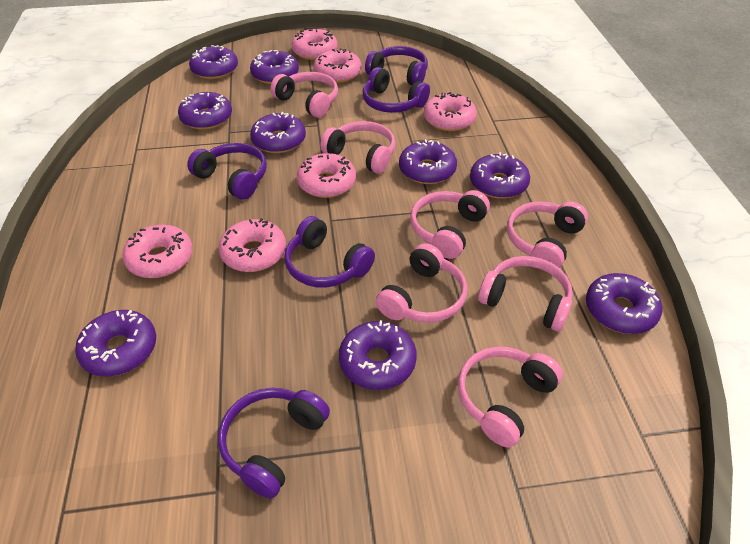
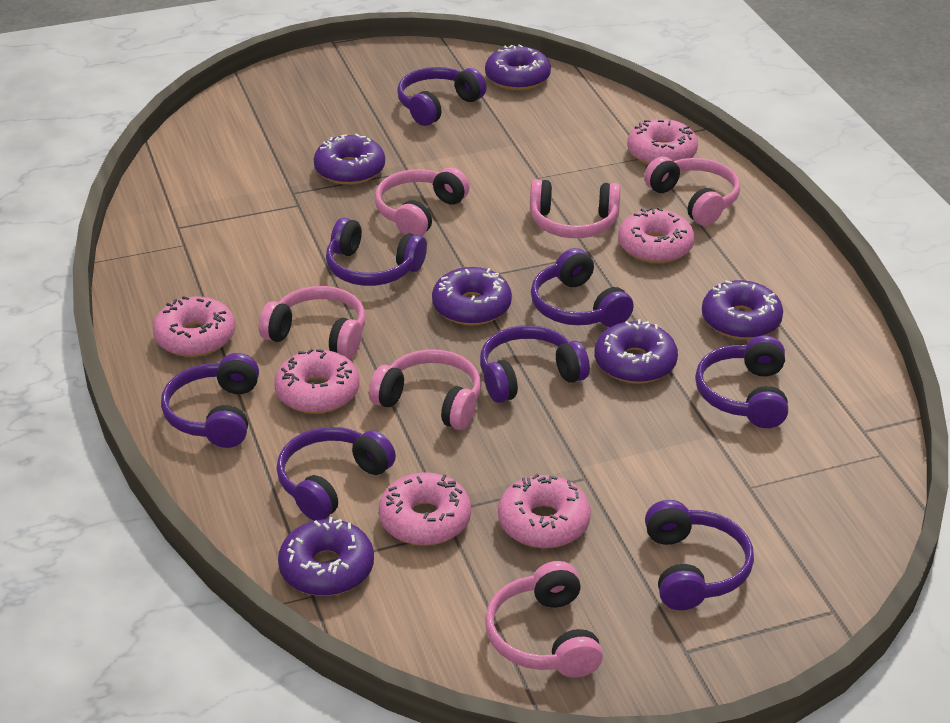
pink headphones: 7 -> 6
purple donut: 9 -> 6
purple headphones: 5 -> 8

